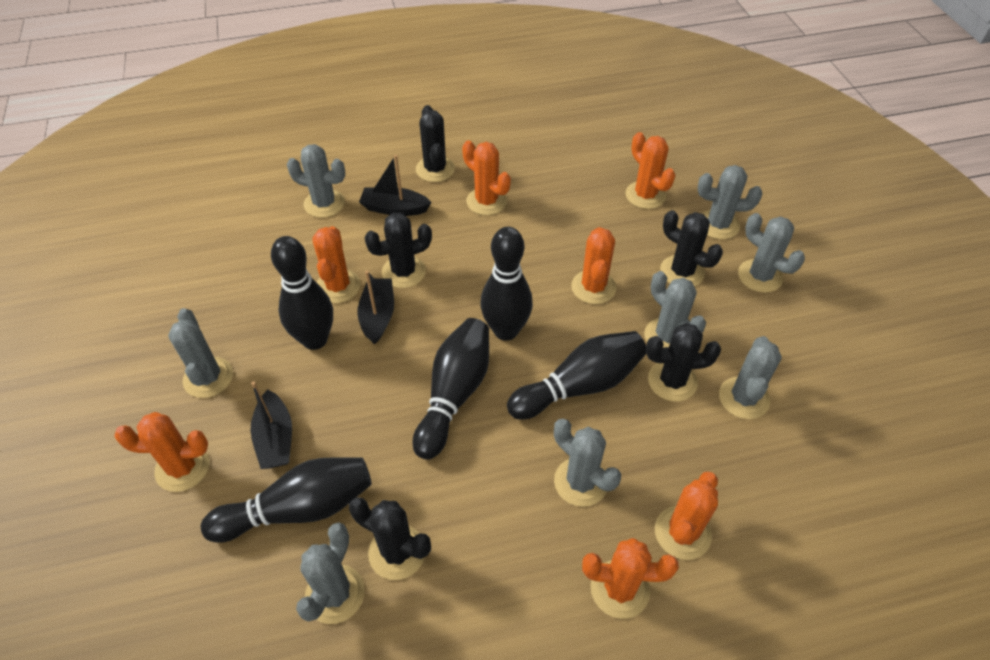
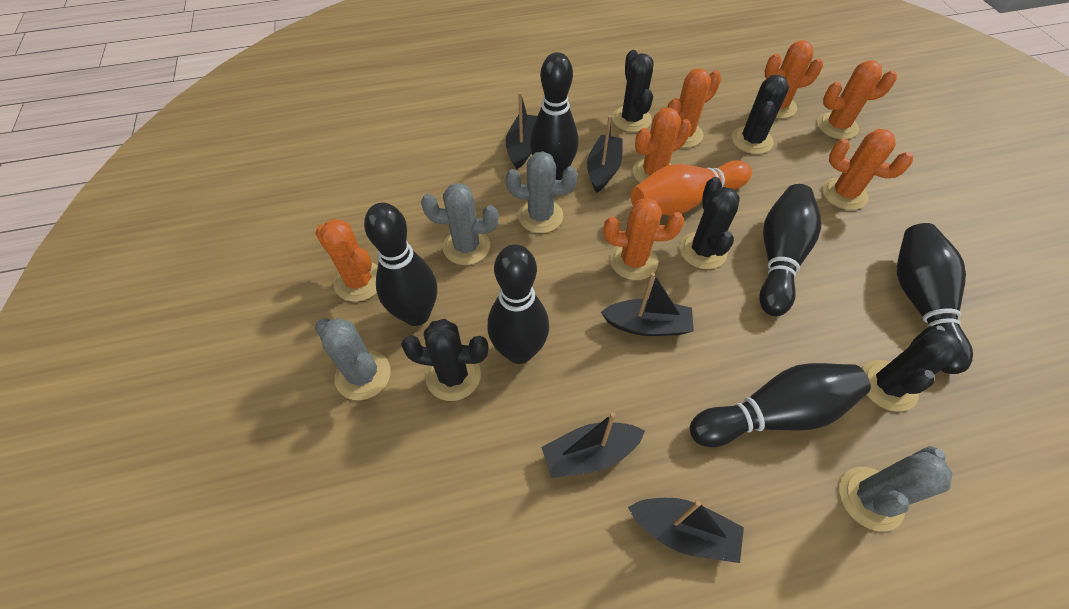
black boat: 3 -> 5
black bowling pin: 5 -> 6
grey cactus: 8 -> 4
orange bowling pin: 0 -> 1

